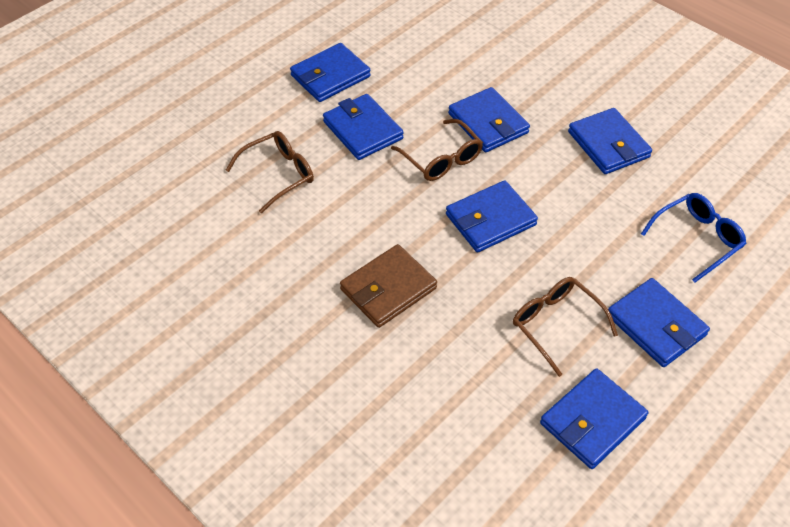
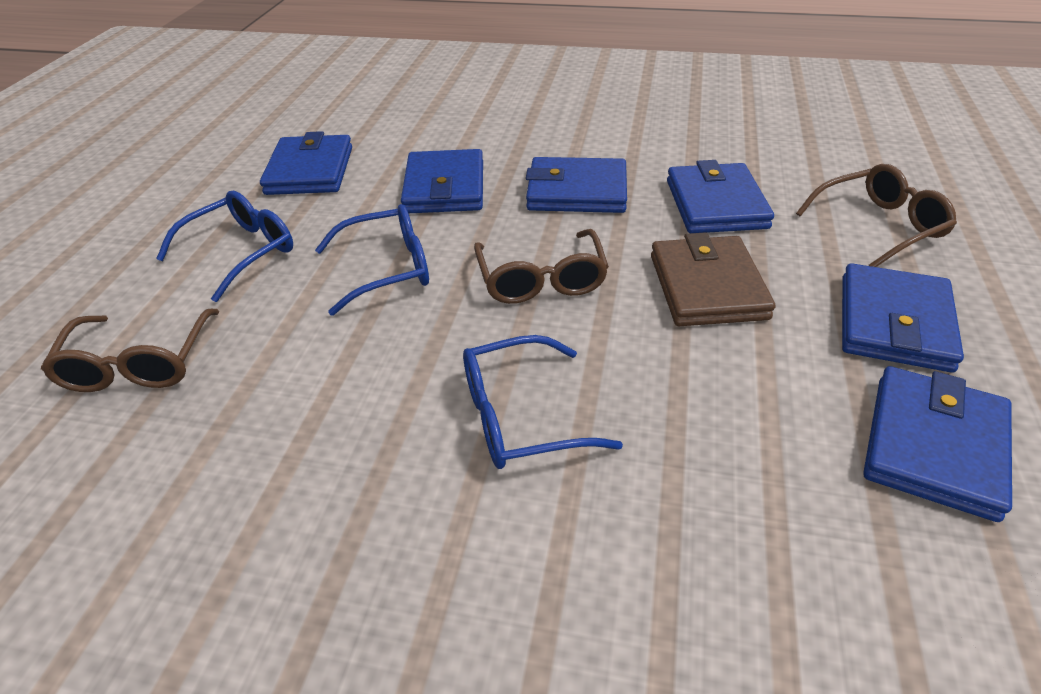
blue glasses: 1 -> 3
blue wallet: 7 -> 6

